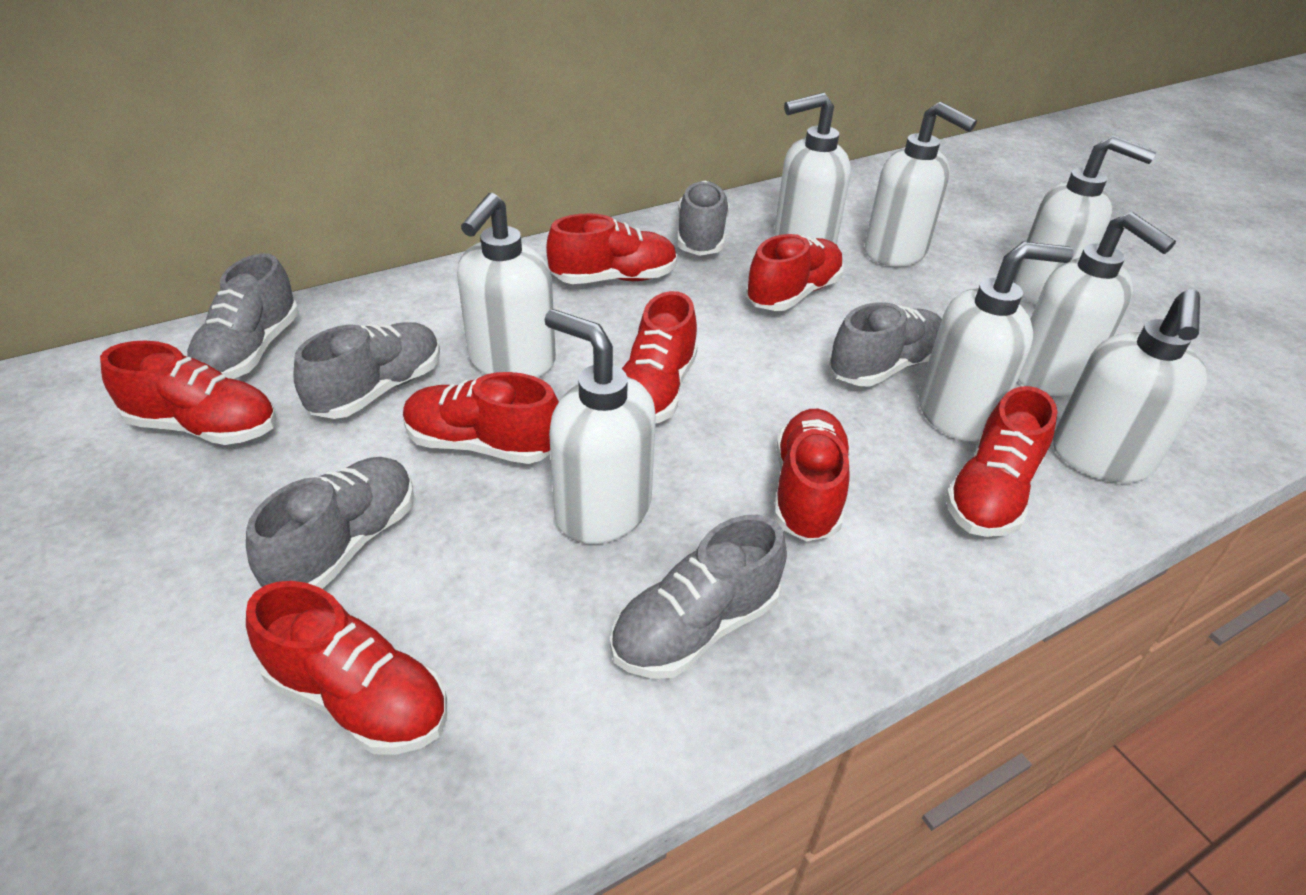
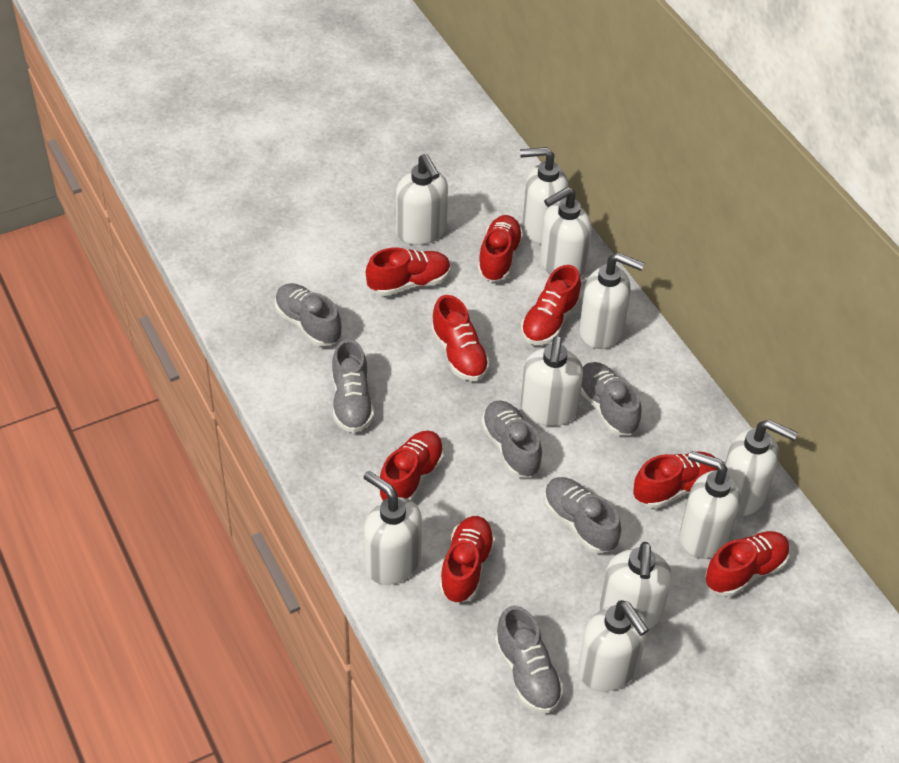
white soap dispenser: 8 -> 10

